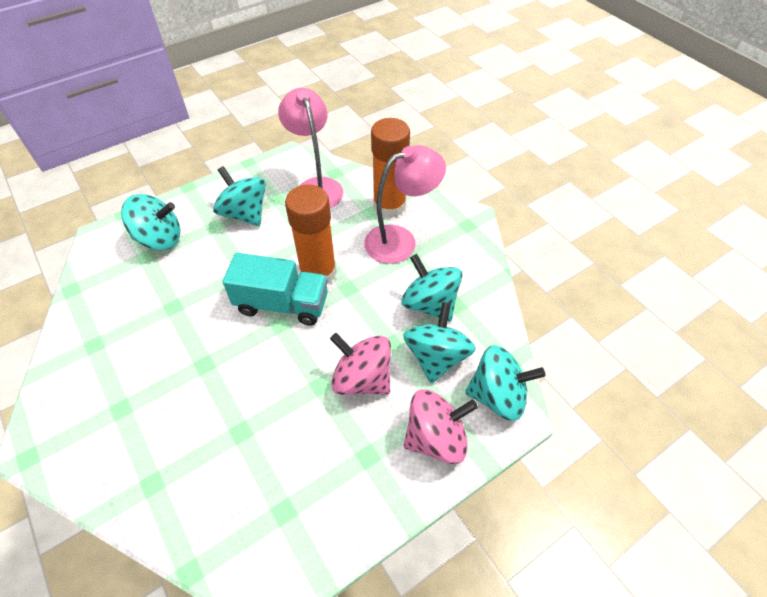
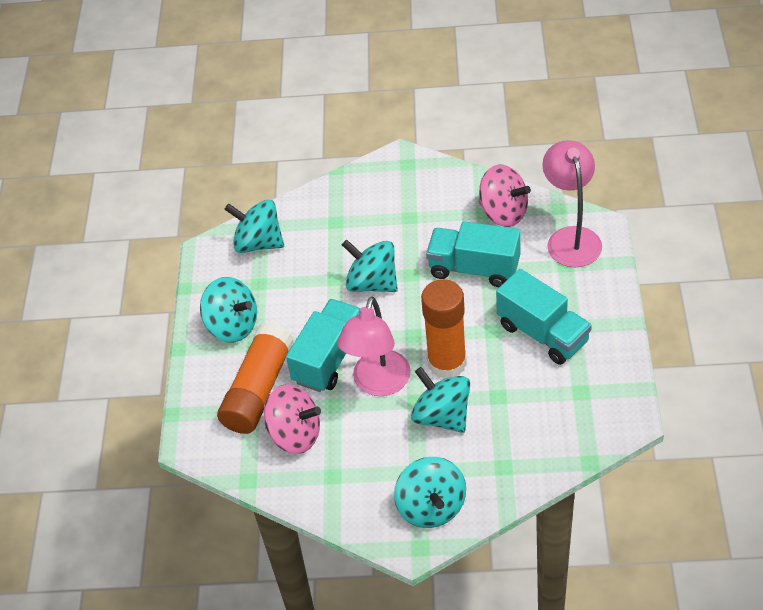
turquoise truck: 1 -> 3

